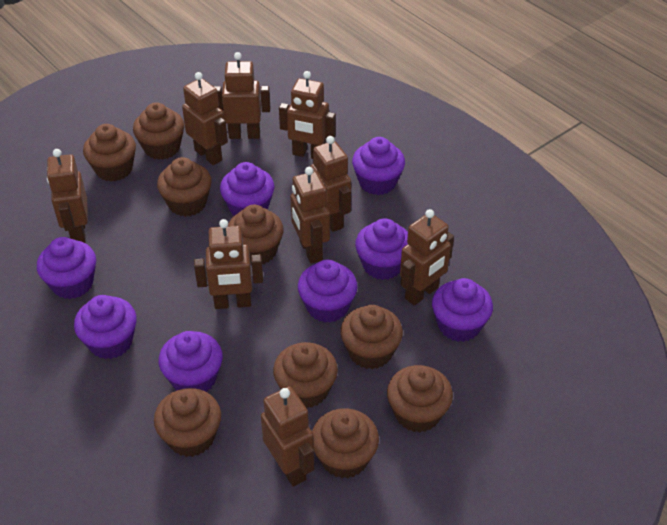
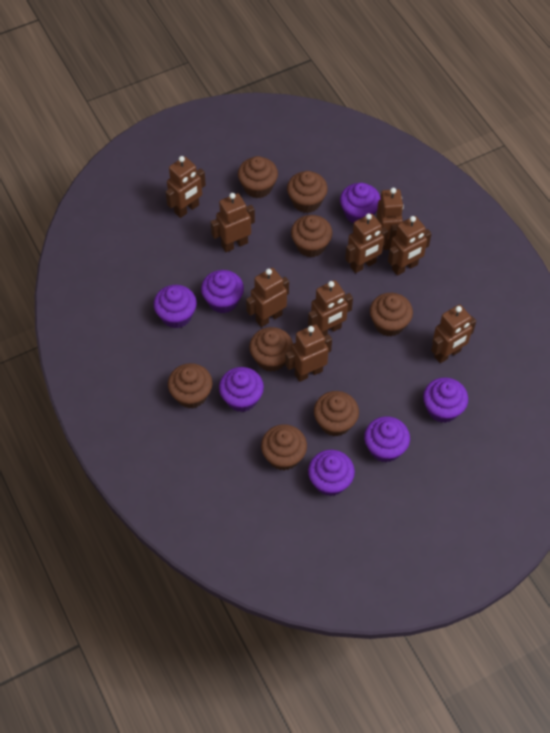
brown cupcake: 9 -> 8
purple cupcake: 8 -> 7

